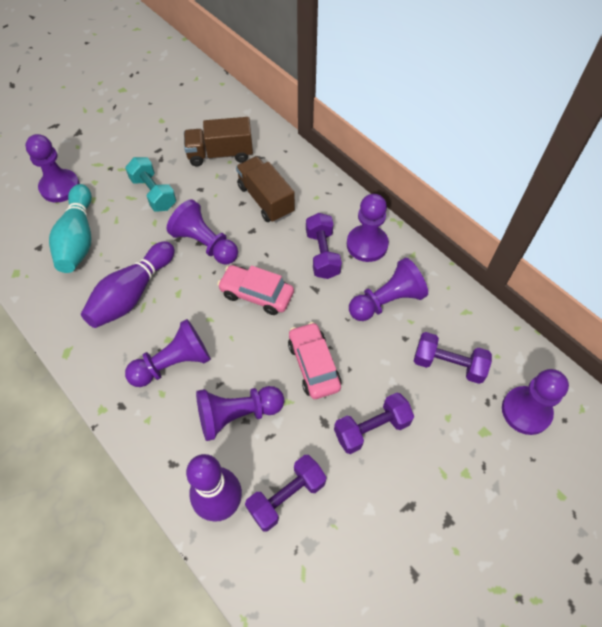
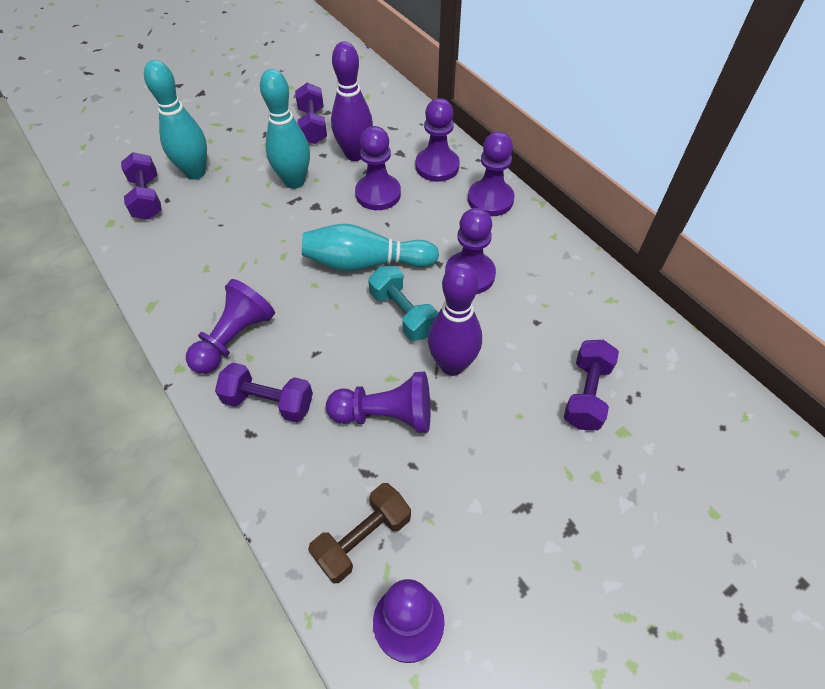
brown dumbbell: 0 -> 1
brown truck: 2 -> 0
pink car: 2 -> 0
turquoise bowling pin: 1 -> 3

